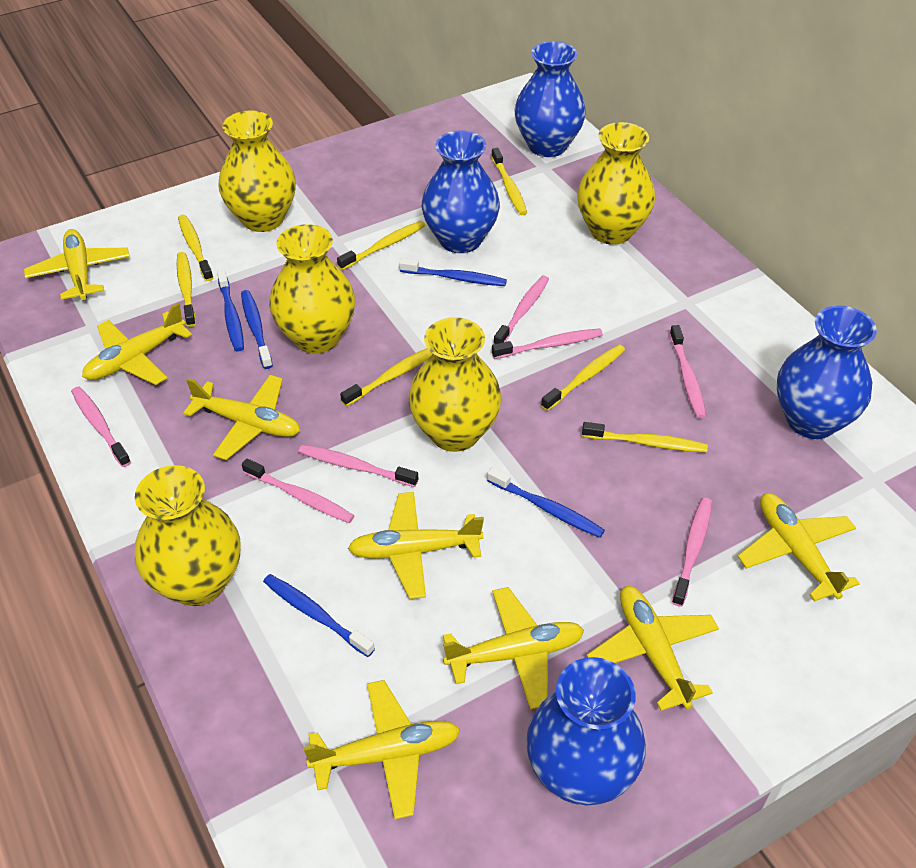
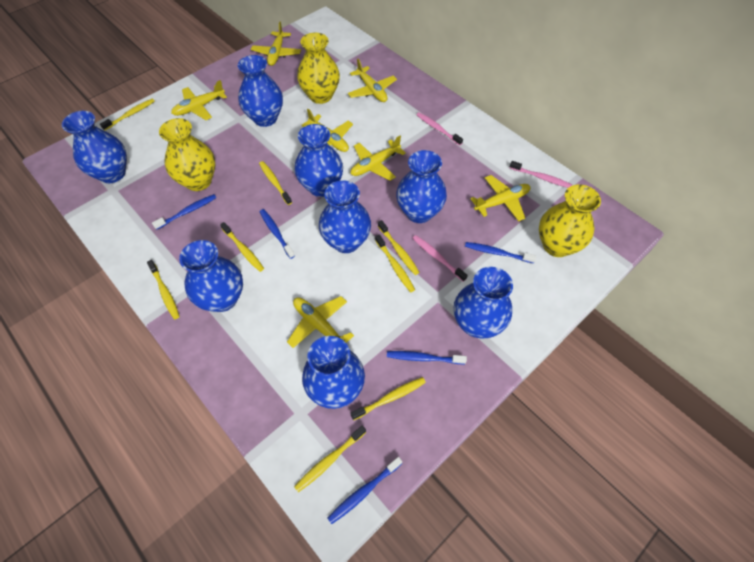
blue vase: 4 -> 8
pink toothbrush: 7 -> 3
yellow plane: 8 -> 7
yellow toothbrush: 7 -> 8
yellow vase: 5 -> 3

